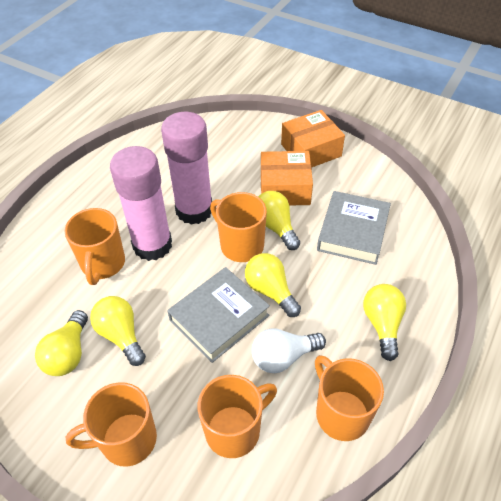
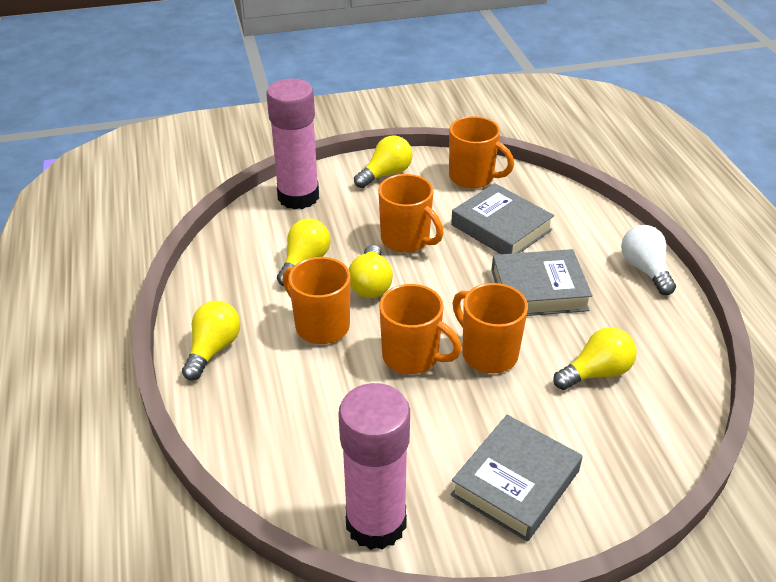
grey book: 2 -> 3
orange box: 2 -> 0

